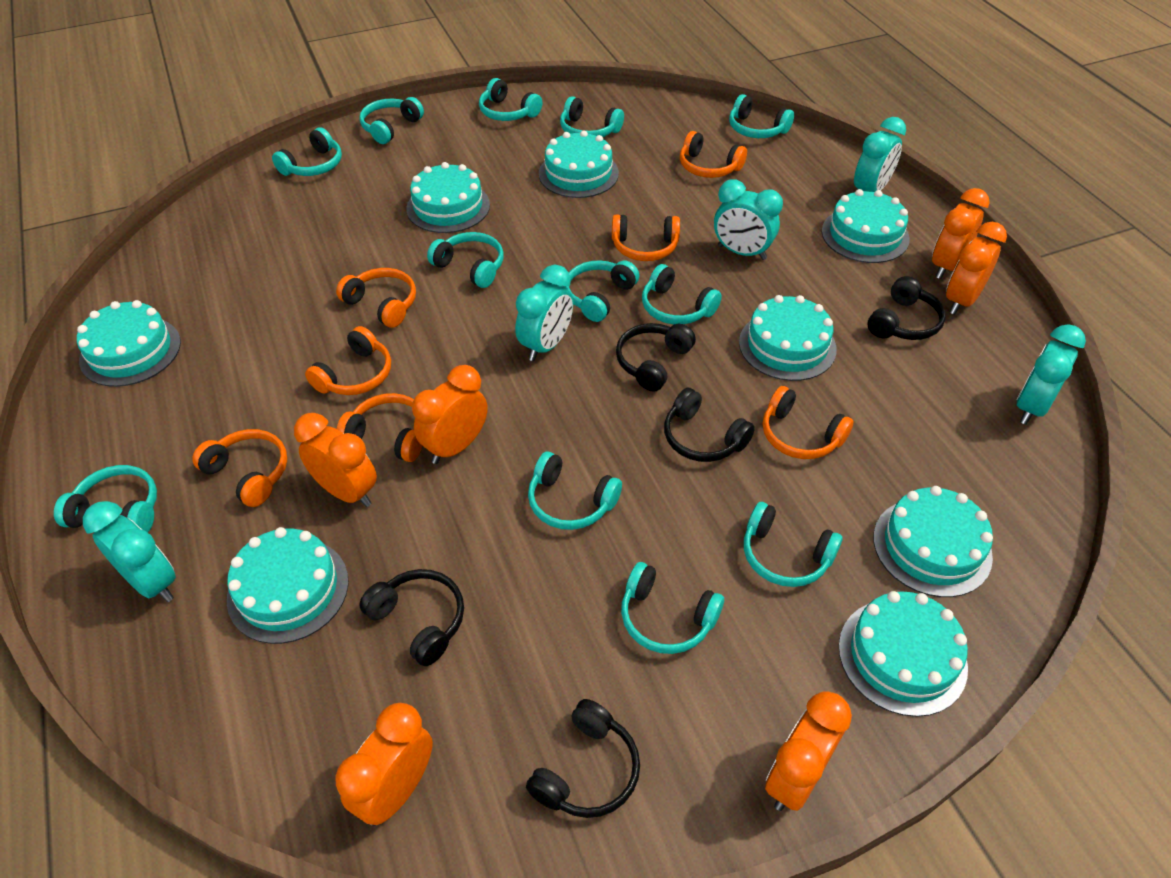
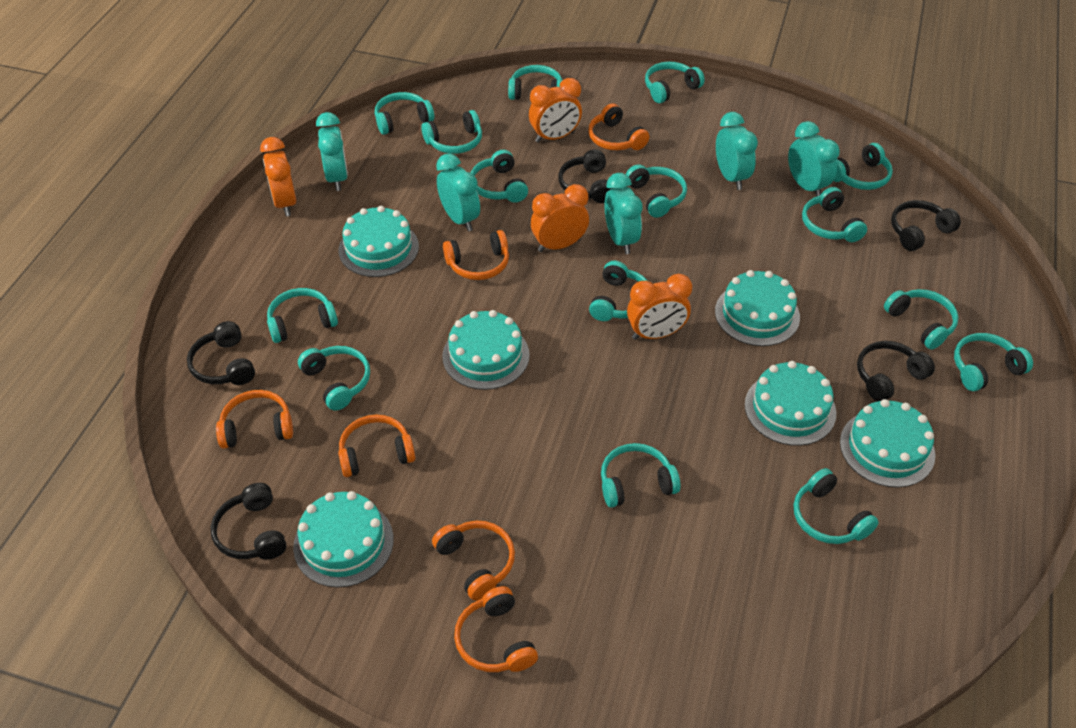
orange clock: 6 -> 4
orange headphones: 7 -> 6
turquoise cake: 8 -> 6
turquoise headphones: 12 -> 15

